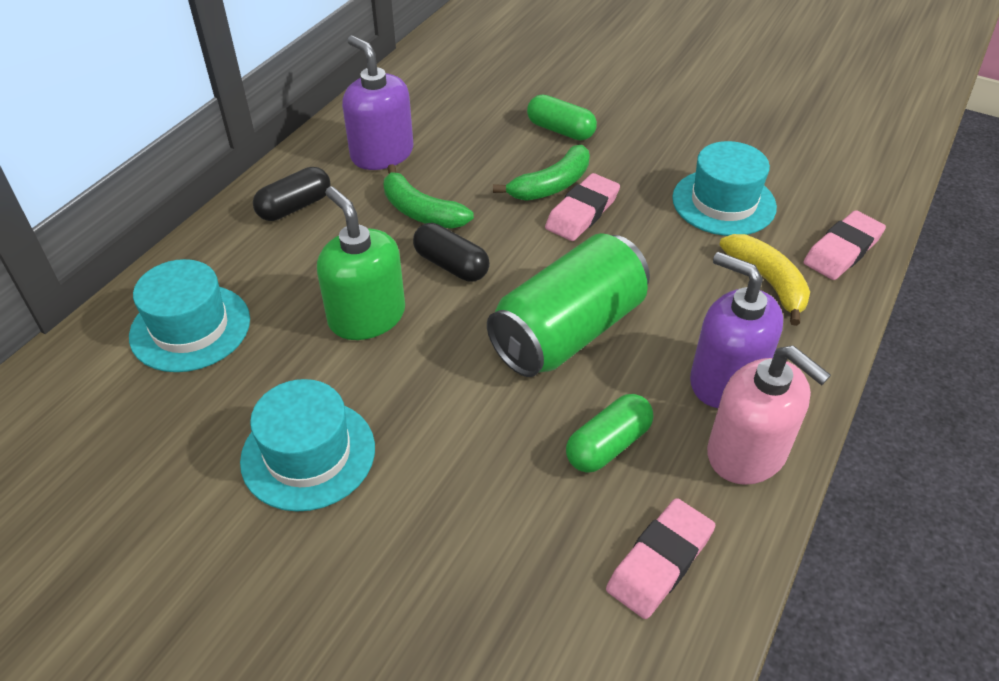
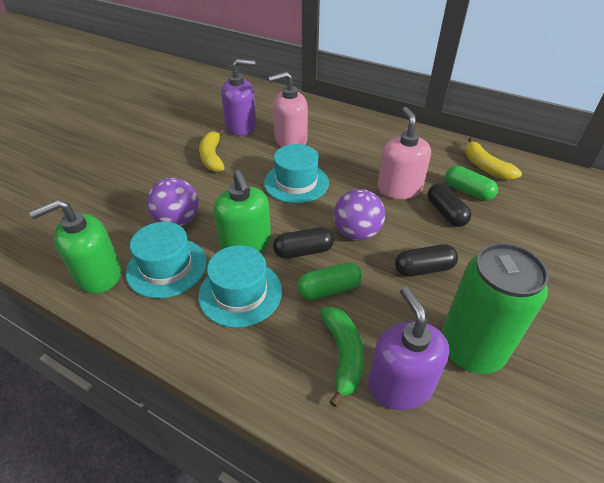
black capsule: 2 -> 3
green banana: 2 -> 1
green soap dispenser: 1 -> 2
pink eraser: 3 -> 0
pink soap dispenser: 1 -> 2
purple ball: 0 -> 2
yellow banana: 1 -> 2

